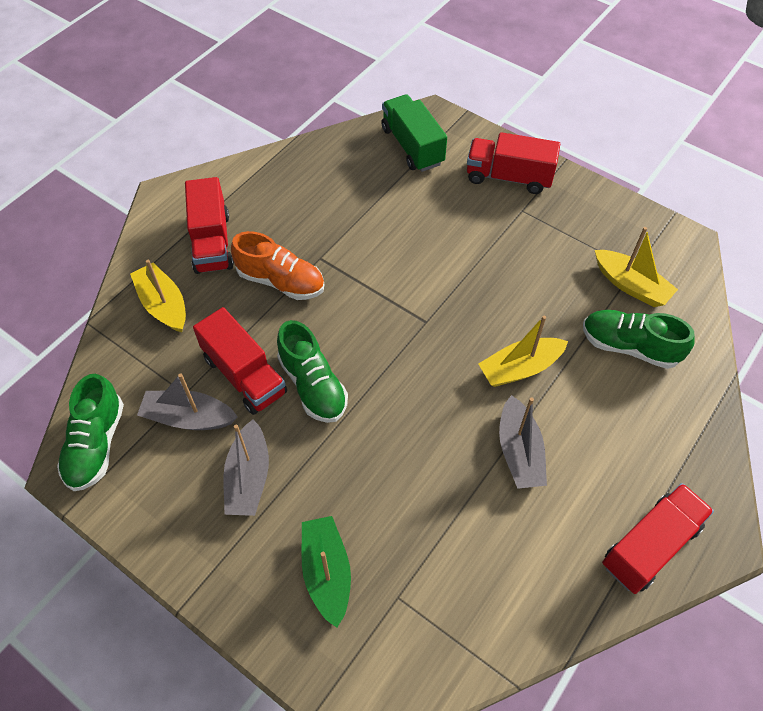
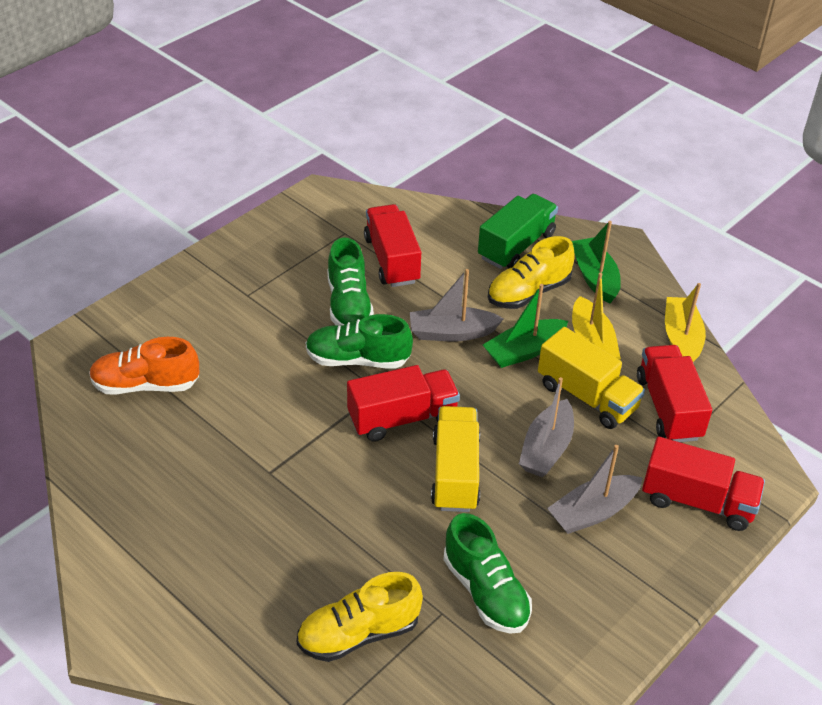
green boat: 1 -> 2
yellow boat: 3 -> 2
yellow shoe: 0 -> 2
yellow truck: 0 -> 2

